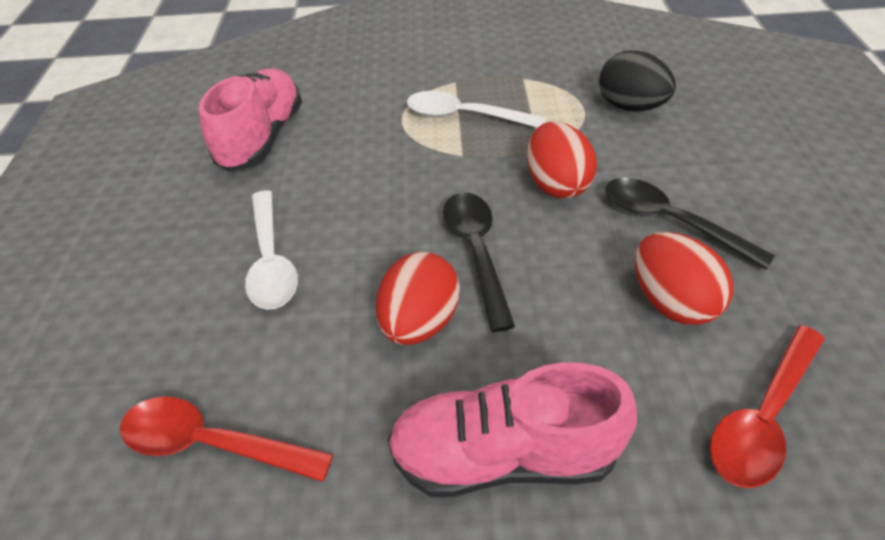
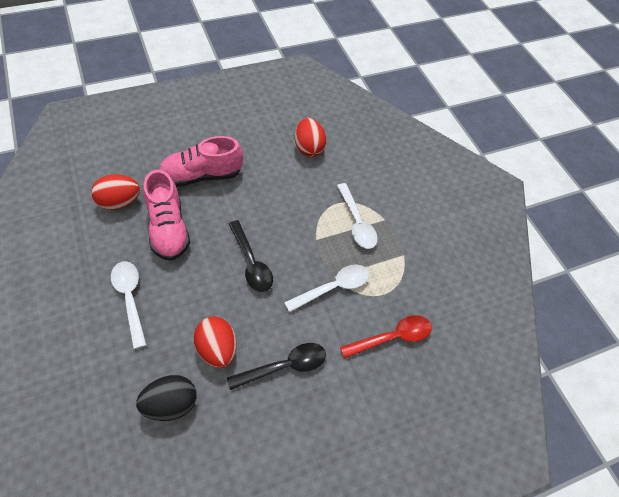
red spoon: 2 -> 1
white spoon: 2 -> 3

